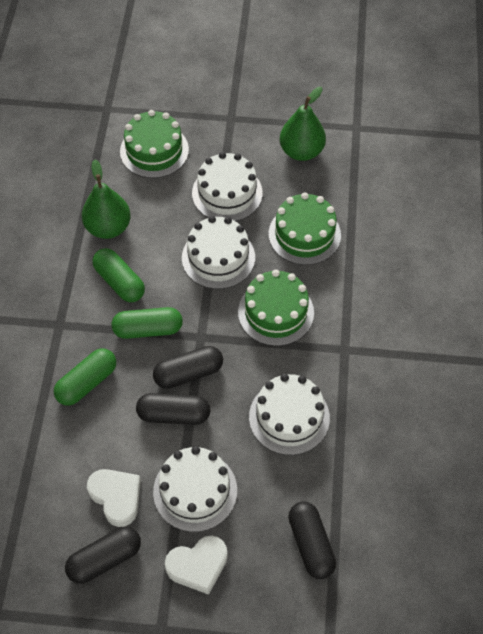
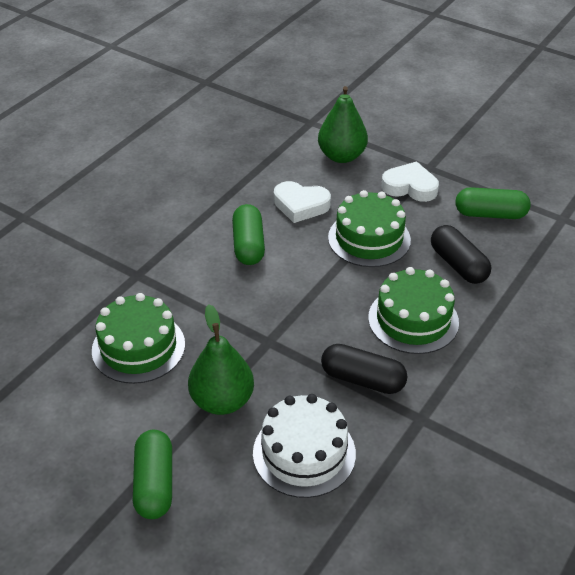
black capsule: 4 -> 2
white cake: 4 -> 1

